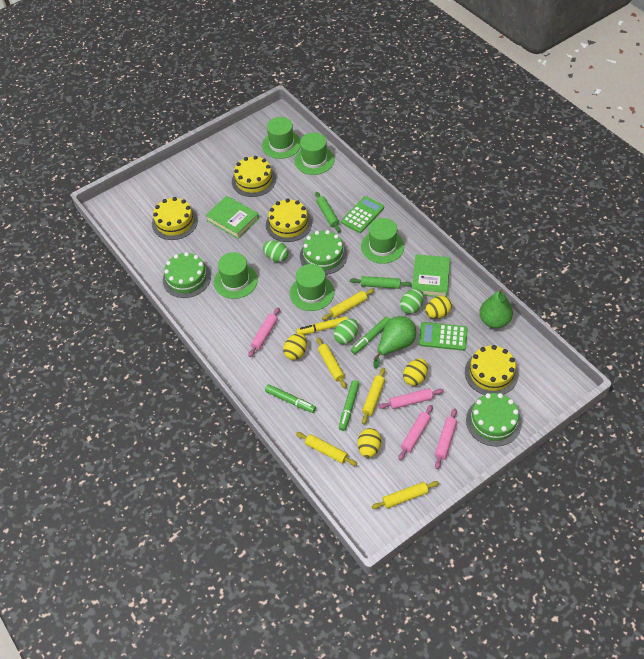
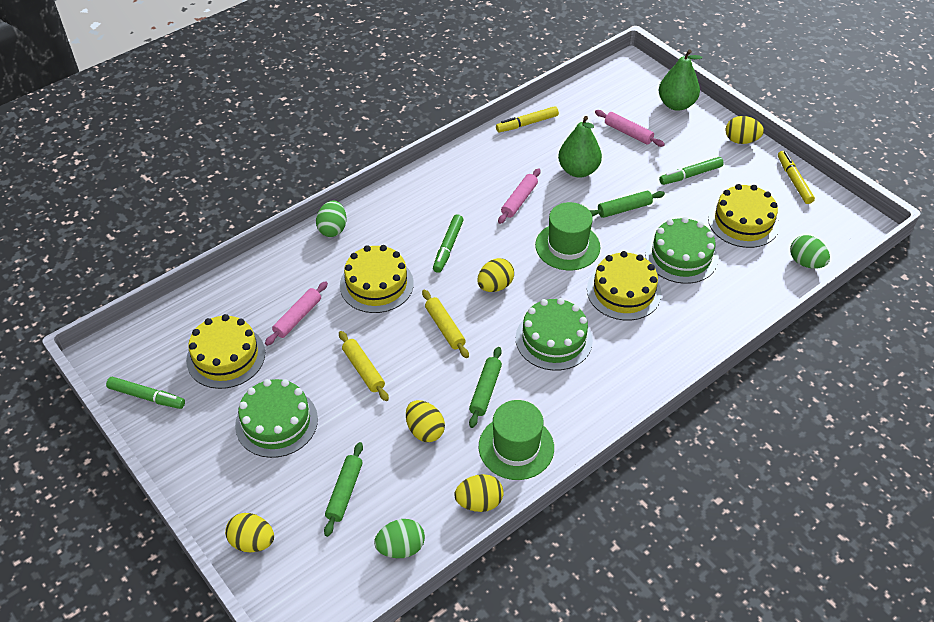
green book: 2 -> 0
green calculator: 2 -> 0
green hat: 5 -> 2
green rolling pin: 2 -> 3
pink rolling pin: 4 -> 3
yellow egg: 4 -> 5
yellow marker: 1 -> 2
yellow rolling pin: 5 -> 2

